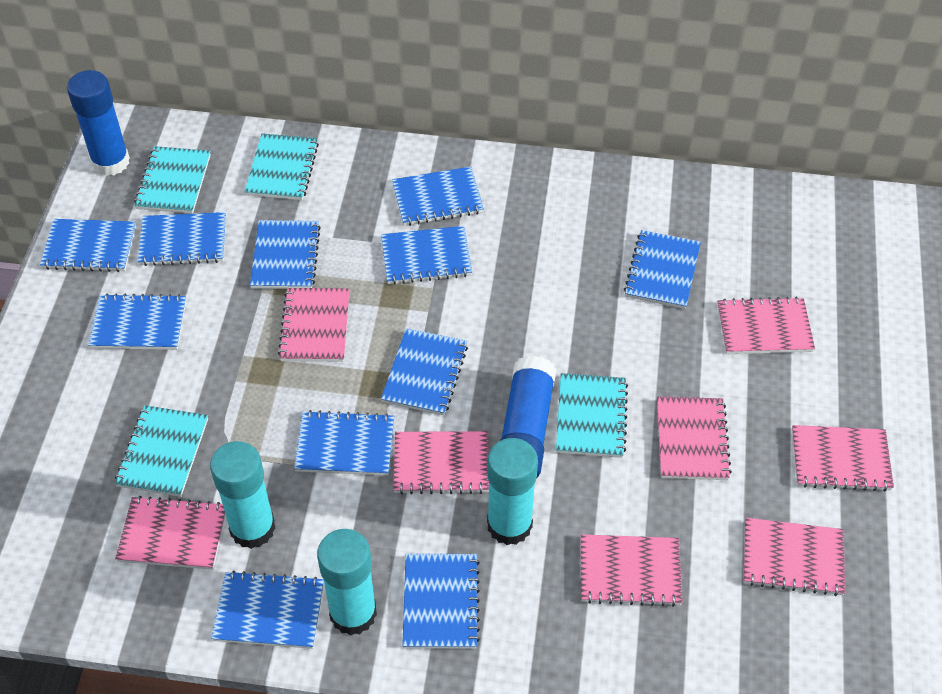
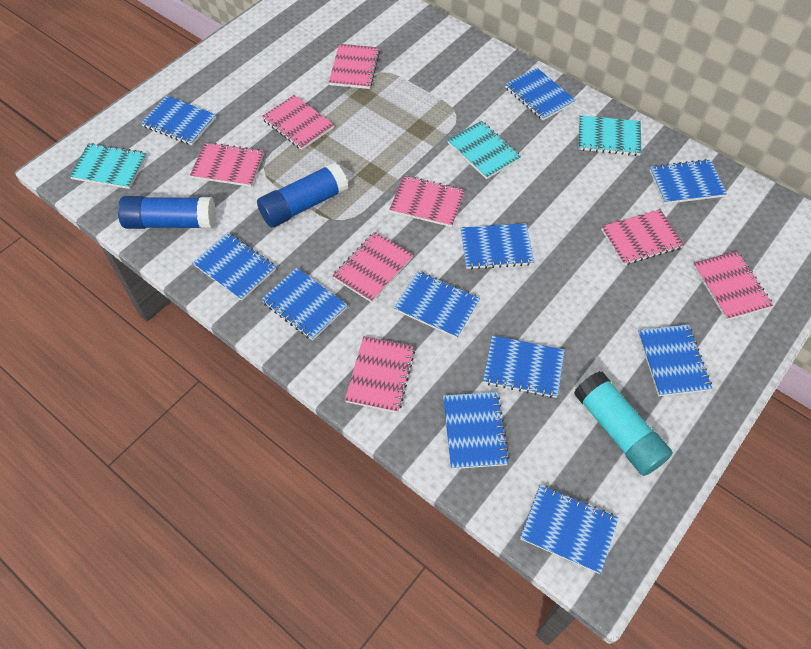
turquoise glue stick: 3 -> 1
turquoise notebook: 4 -> 3

